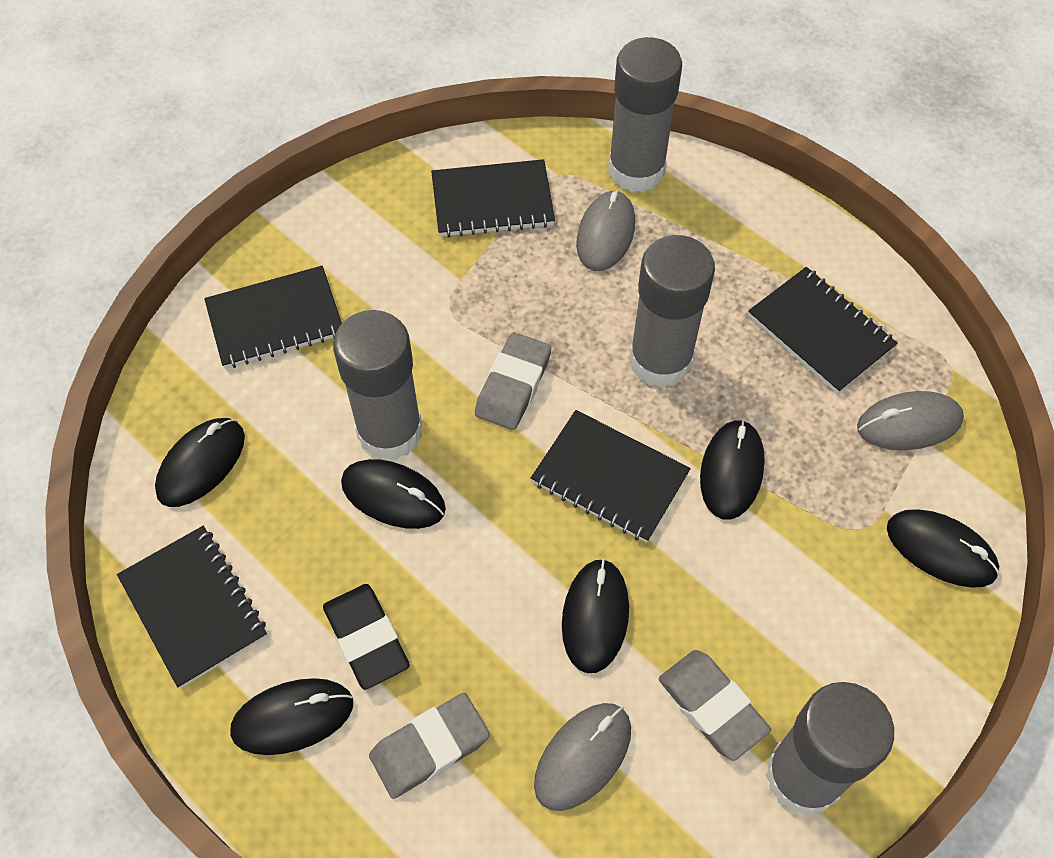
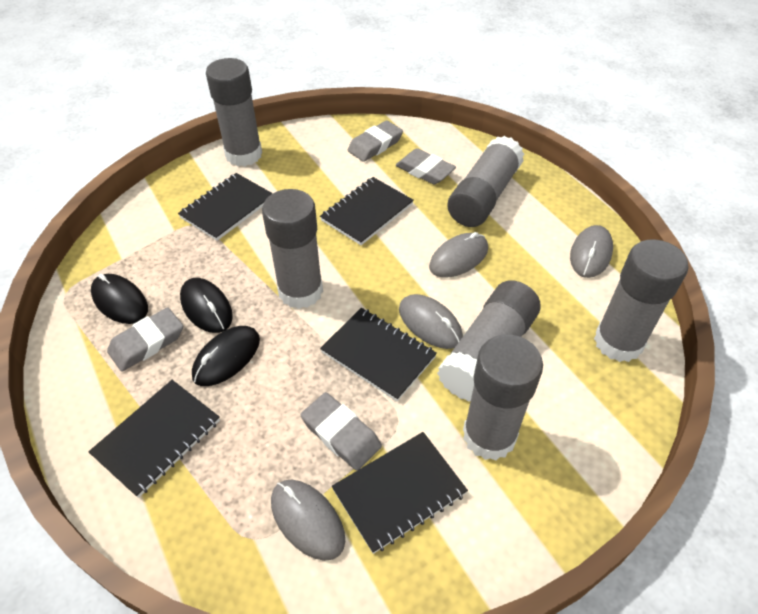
black eraser: 1 -> 0
black mouse: 6 -> 3
grey eraser: 3 -> 4
grey glue stick: 4 -> 6
grey mouse: 3 -> 4

